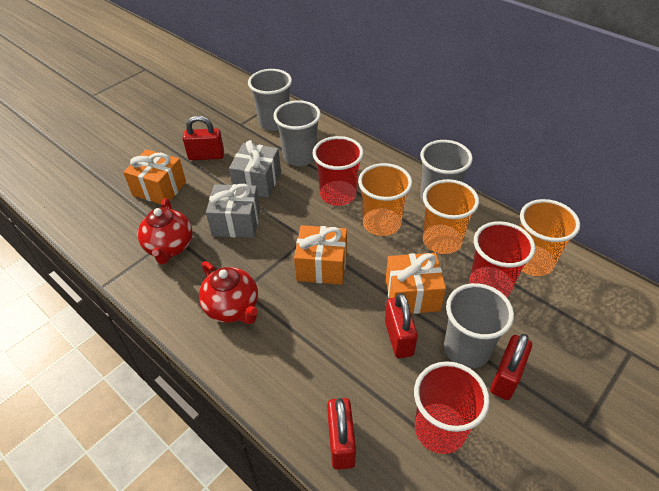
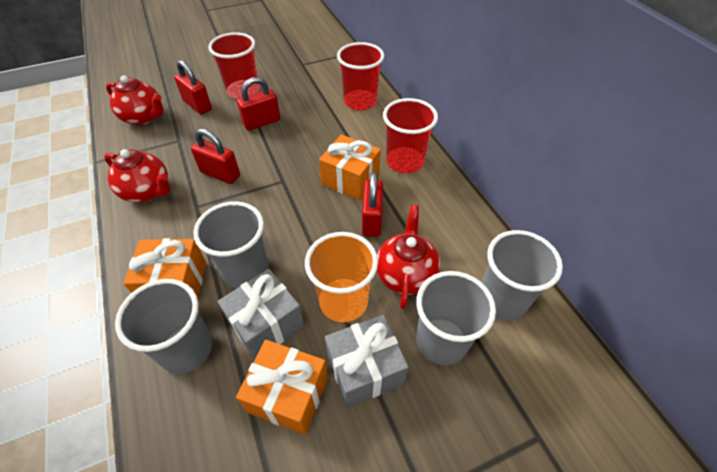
orange cup: 3 -> 1
red teapot: 2 -> 3

